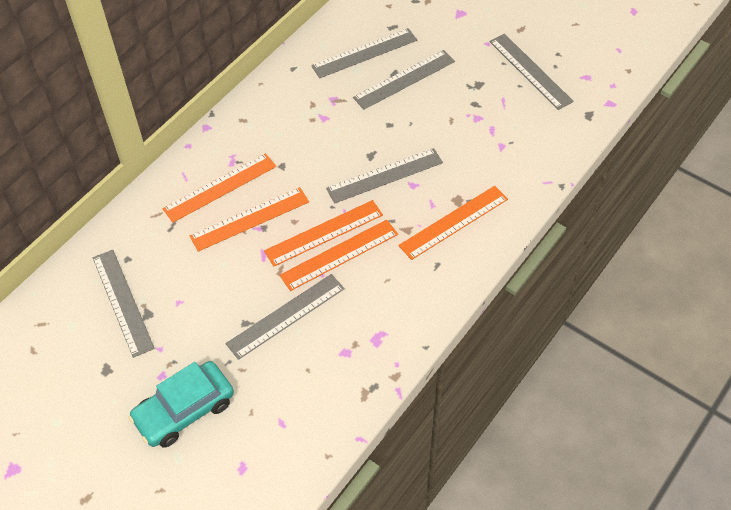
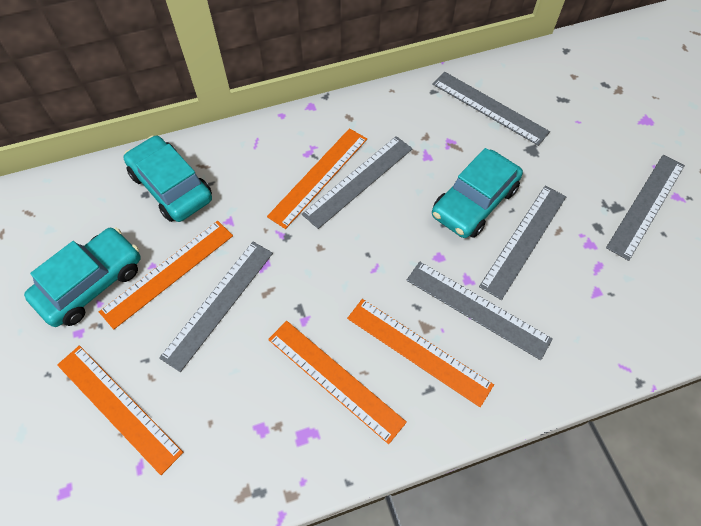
turquoise car: 1 -> 3

